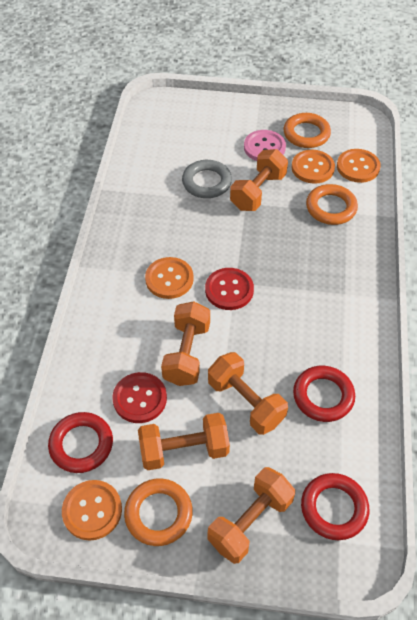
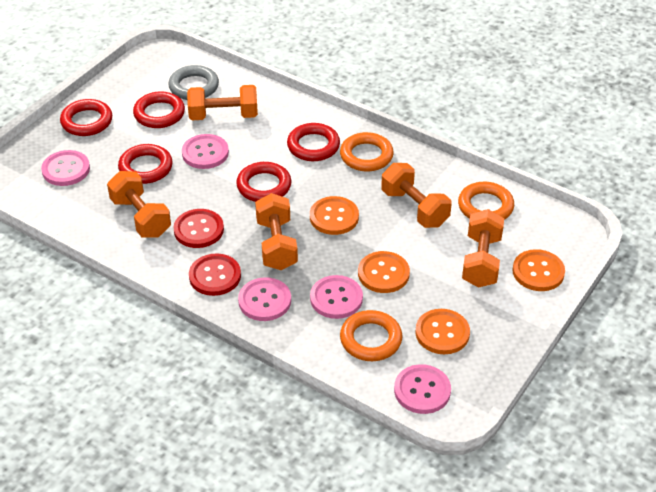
pink button: 1 -> 5
red ring: 3 -> 5

